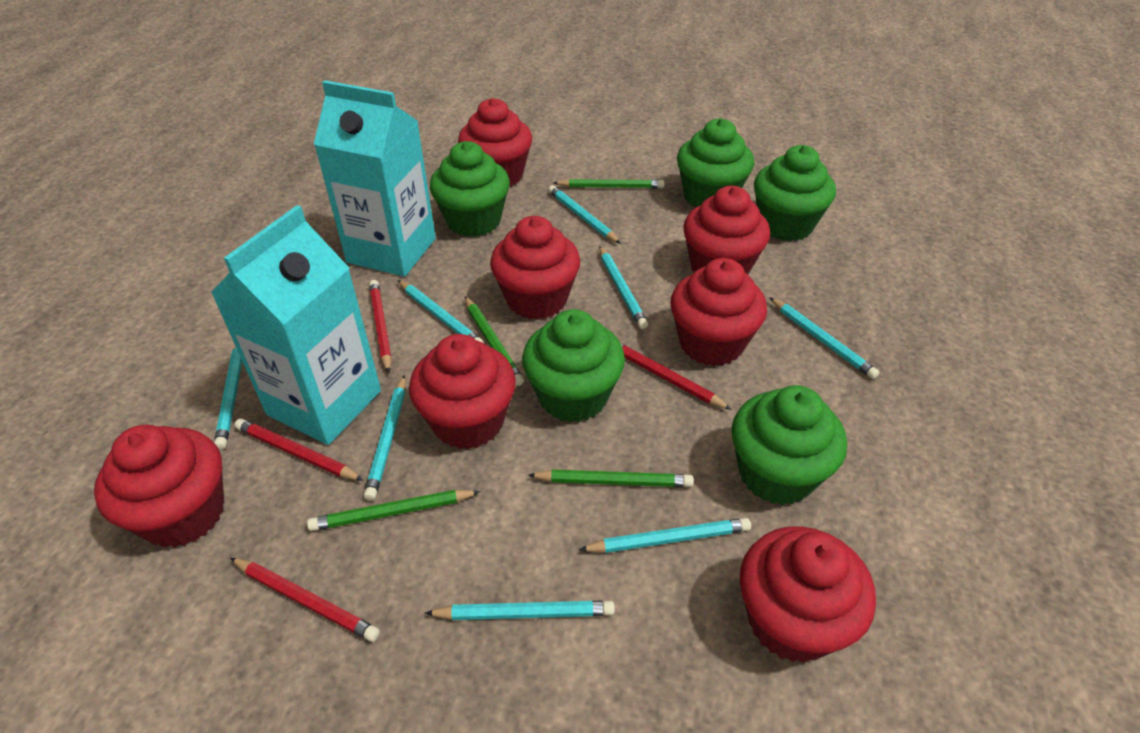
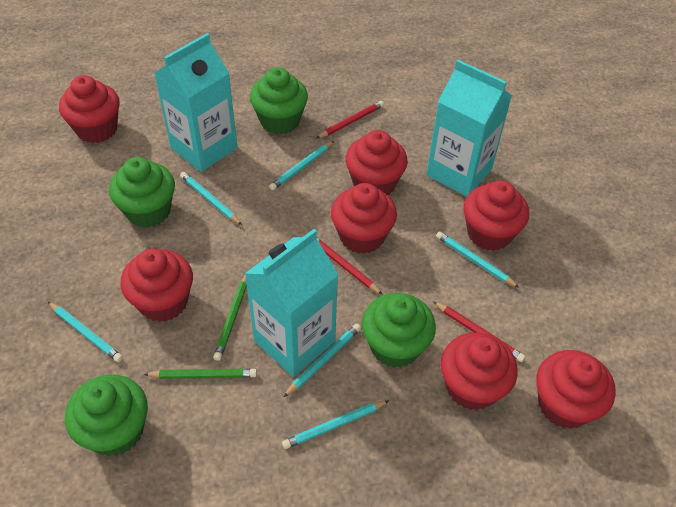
green cupcake: 5 -> 4
green pencil: 4 -> 2
red pencil: 4 -> 3
turquoise carton: 2 -> 3
turquoise pencil: 8 -> 6

